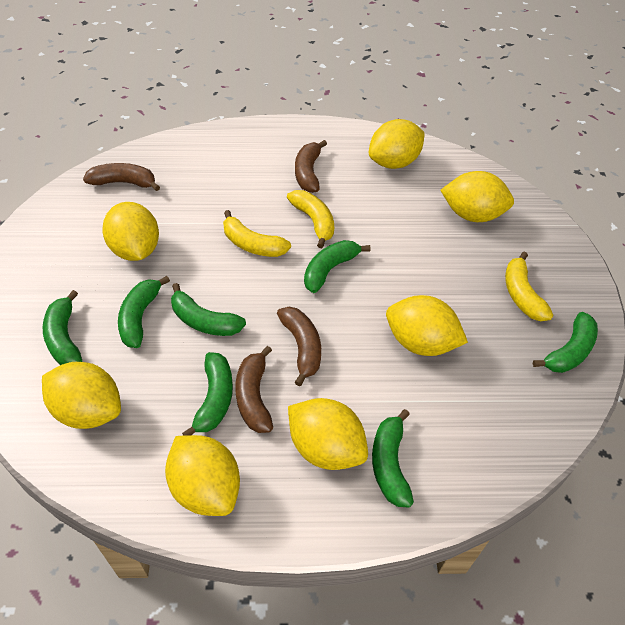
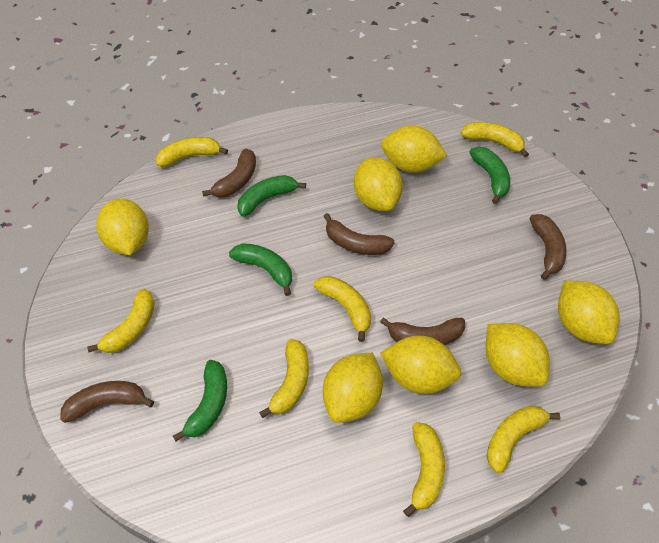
brown banana: 4 -> 5
green banana: 7 -> 4
yellow banana: 3 -> 7

